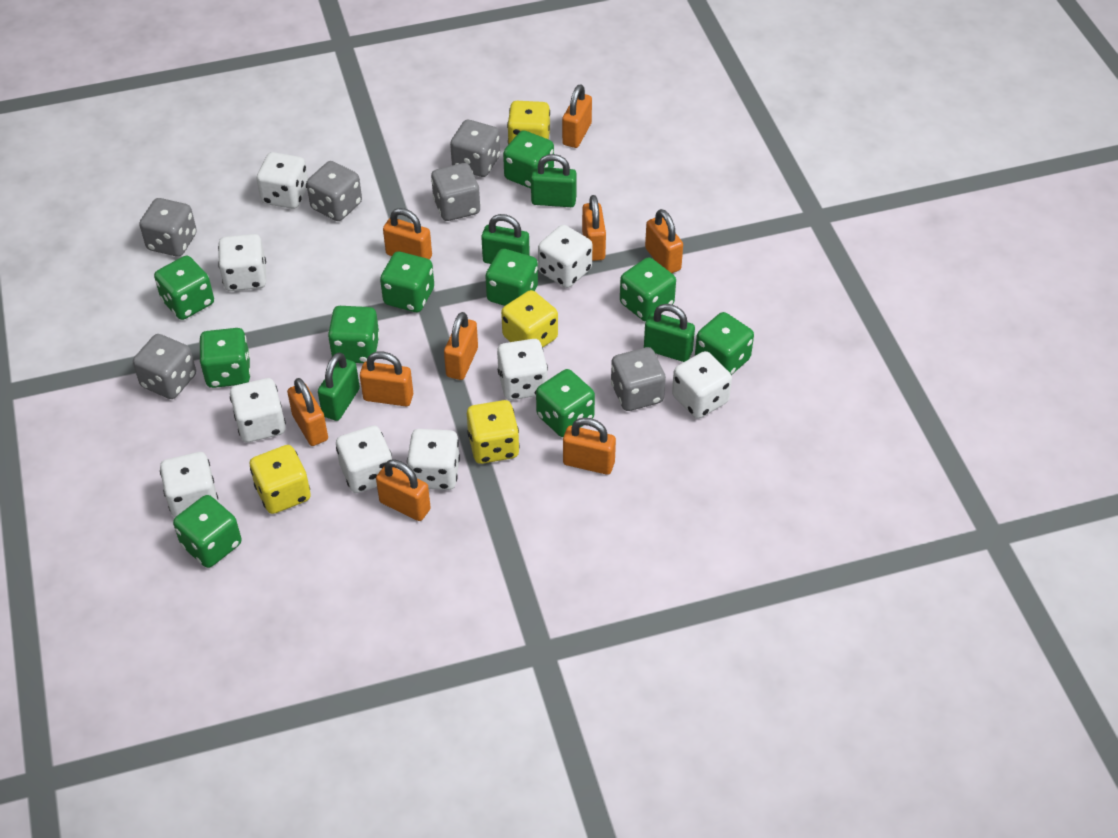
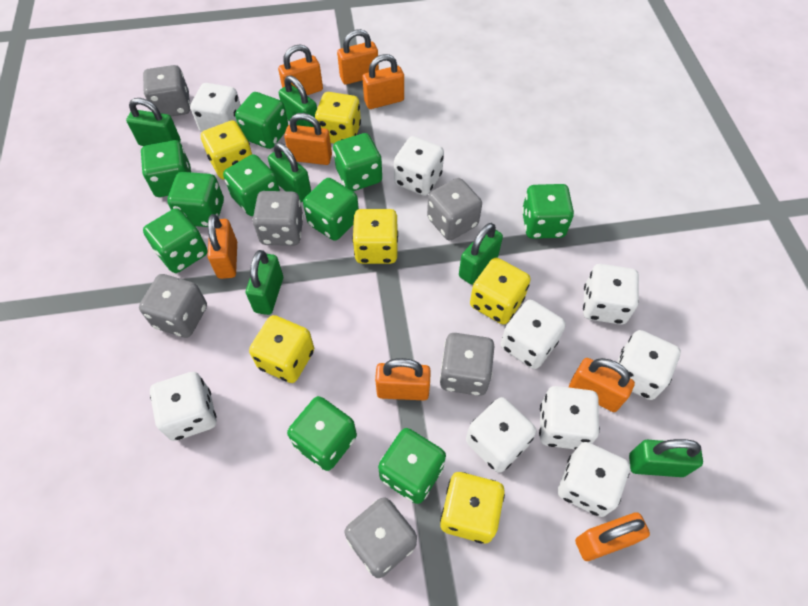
green padlock: 4 -> 6
orange padlock: 9 -> 8
yellow dice: 4 -> 6

